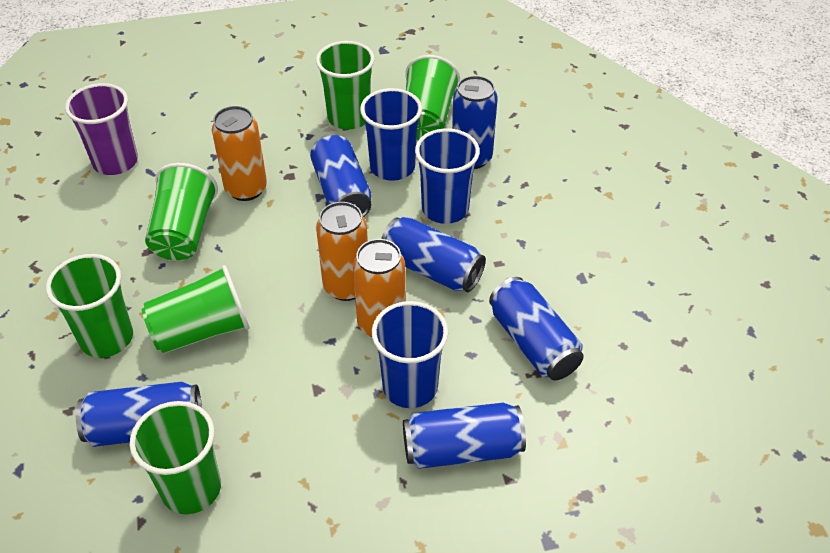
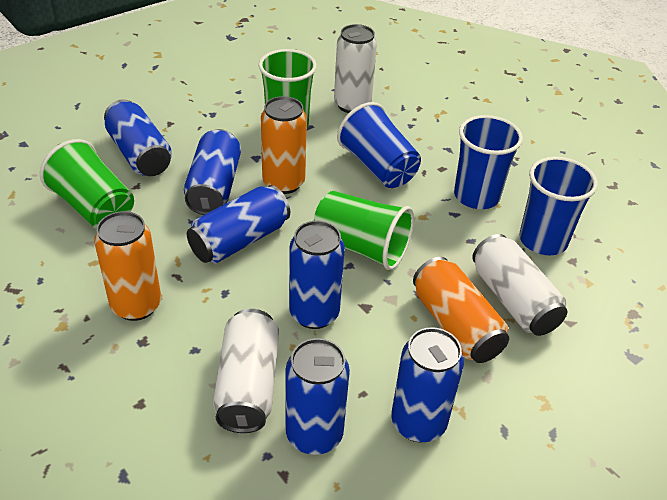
green cup: 6 -> 3
purple cup: 1 -> 0
white can: 0 -> 3

